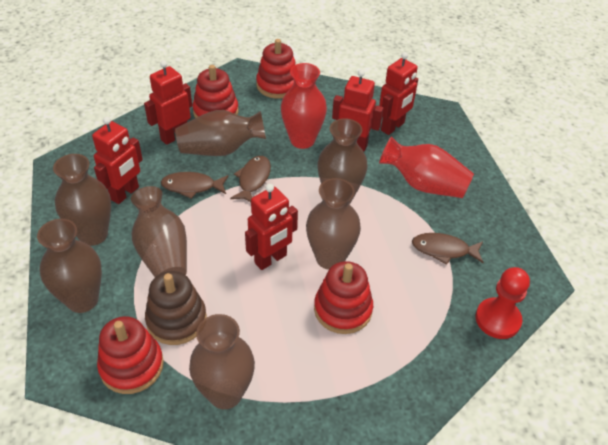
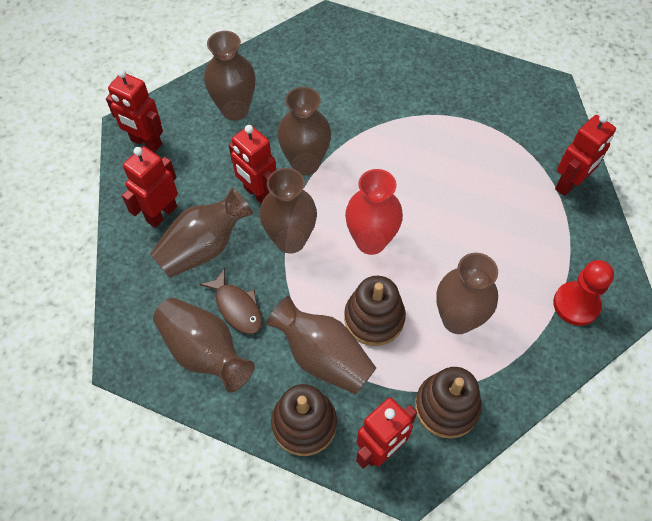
brown fish: 3 -> 1
brown stacking toy: 1 -> 3
red stacking toy: 4 -> 0
red vase: 2 -> 1

